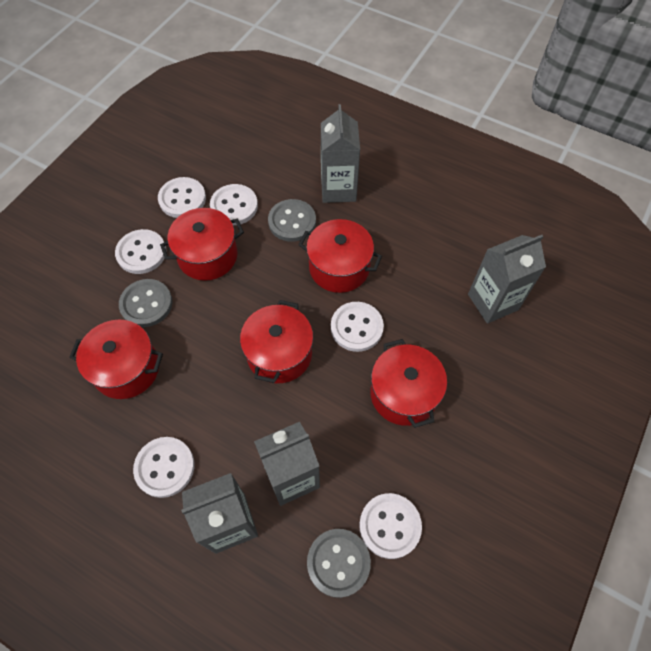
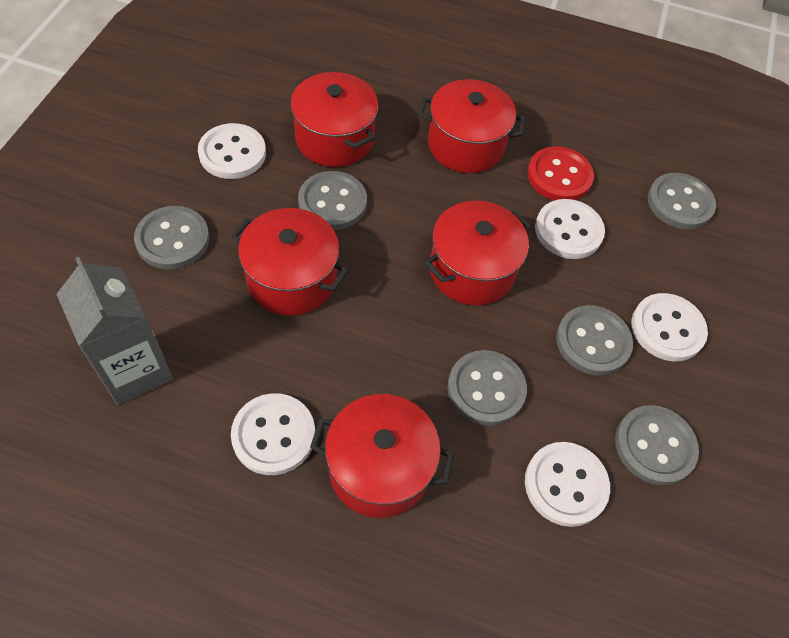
grey button: 3 -> 6
grey carton: 4 -> 1
red button: 0 -> 1
white button: 6 -> 5

